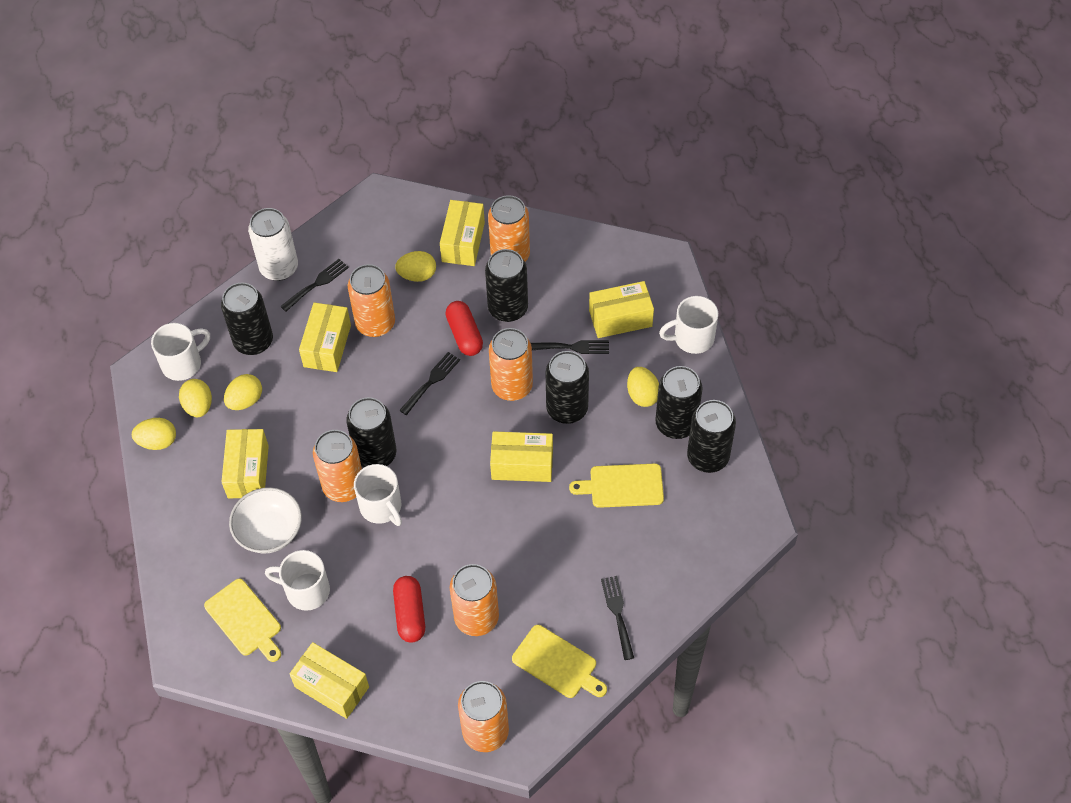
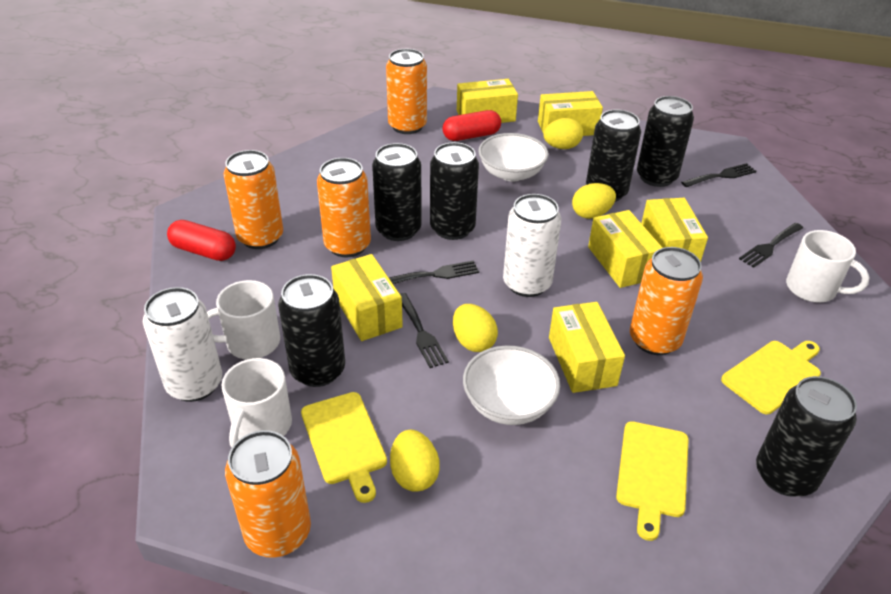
orange can: 6 -> 5
white bowl: 1 -> 2
white can: 1 -> 2
white mug: 4 -> 3
yellow egg: 5 -> 4

